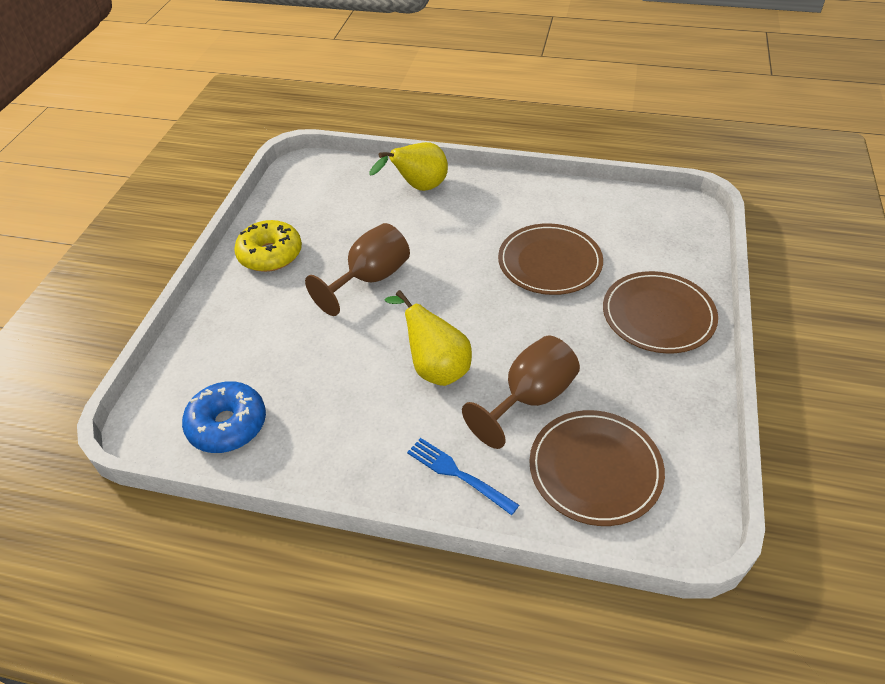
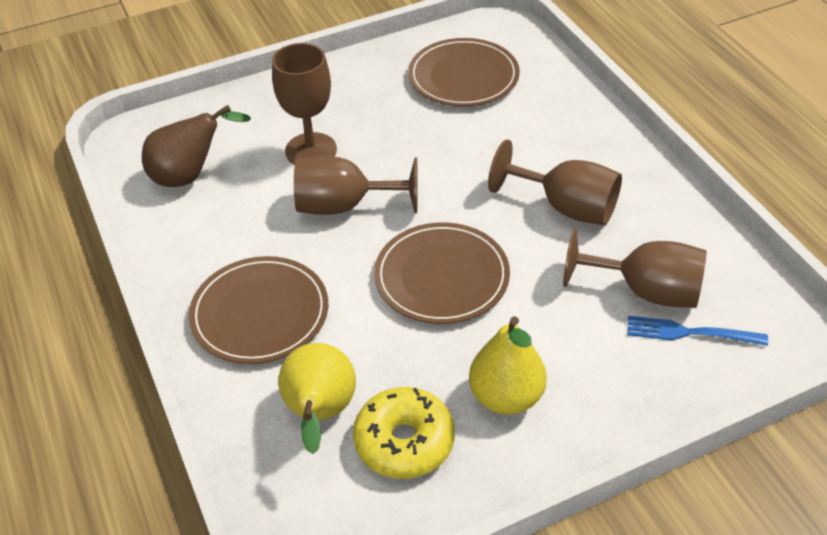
blue donut: 1 -> 0
brown goblet: 2 -> 4
brown pear: 0 -> 1

